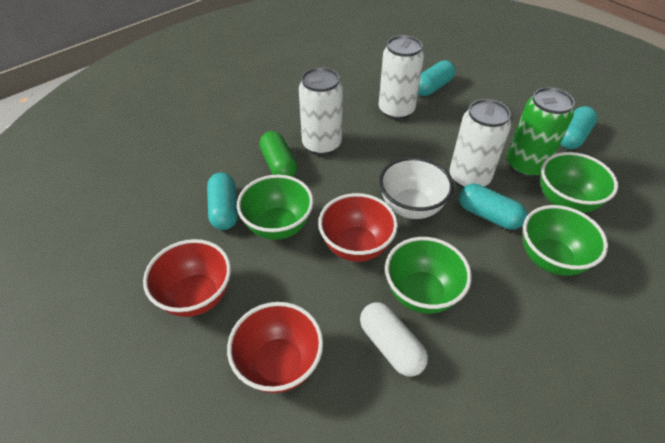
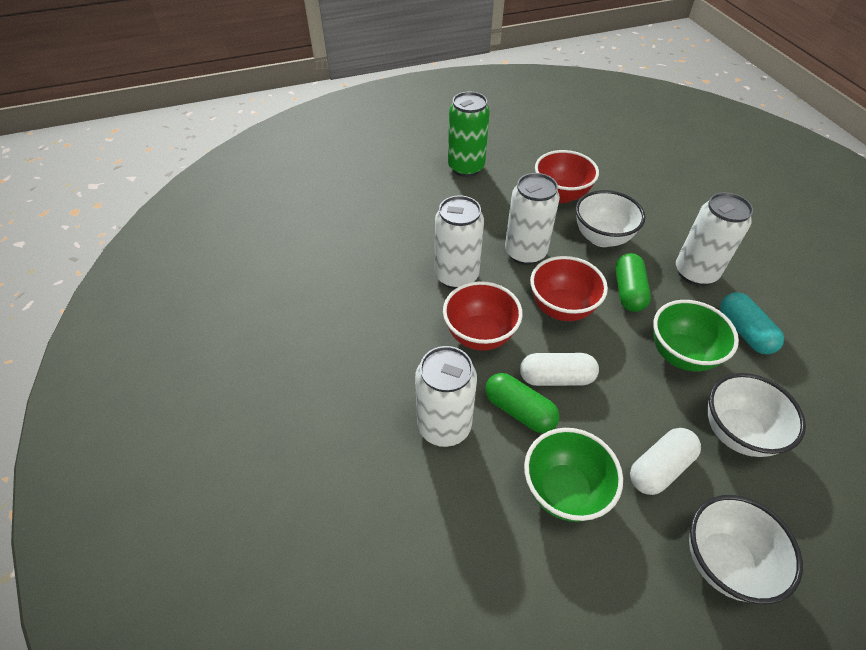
green bowl: 4 -> 2
green capsule: 1 -> 2
turquoise capsule: 4 -> 1
white bowl: 1 -> 3
white can: 3 -> 4
white capsule: 1 -> 2

